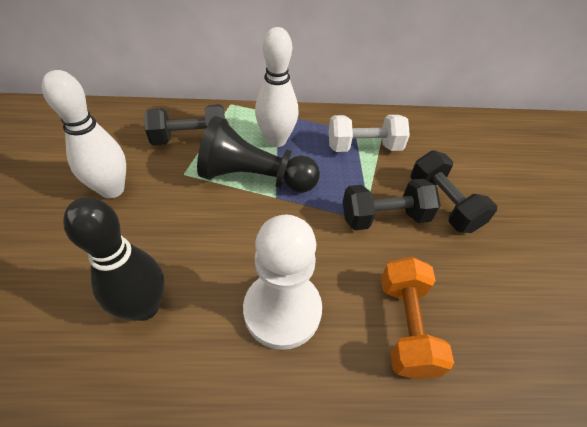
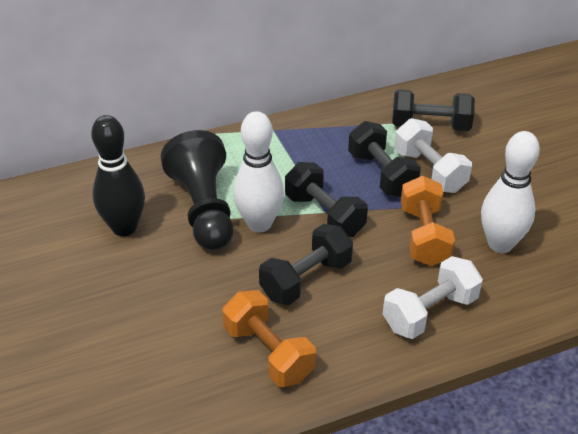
black dumbbell: 3 -> 4
orange dumbbell: 1 -> 2
white dumbbell: 1 -> 2
white pawn: 1 -> 0

